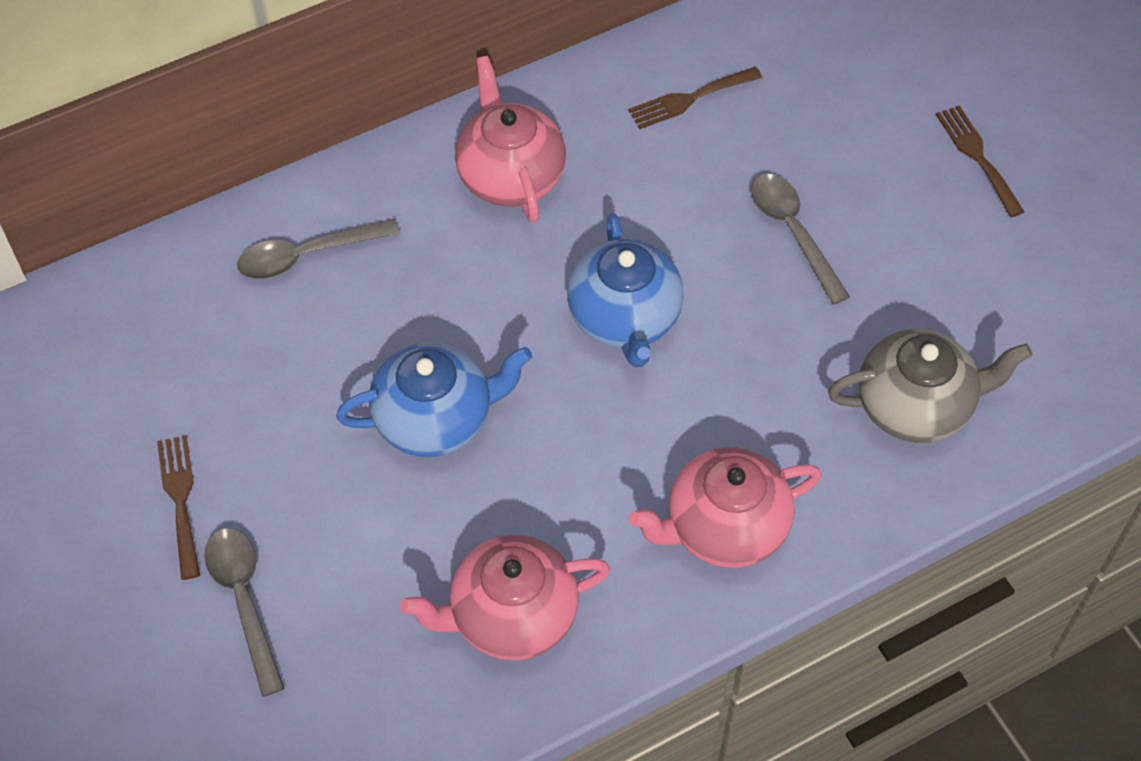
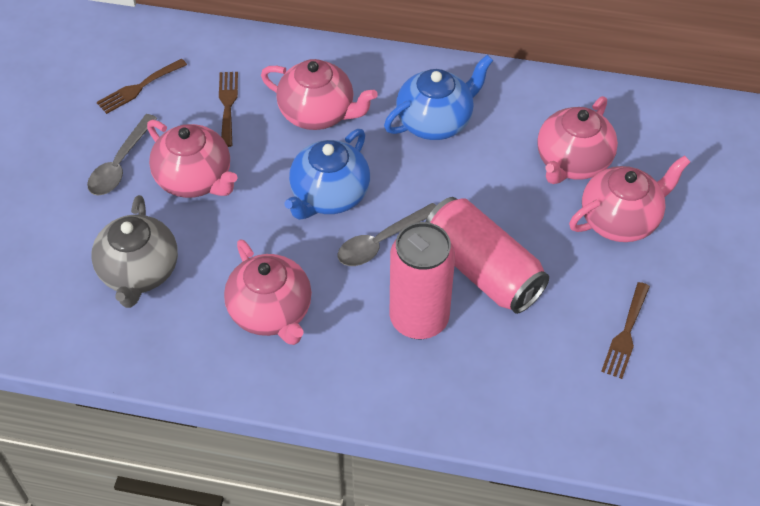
grey spoon: 3 -> 2
pink can: 0 -> 2
pink teapot: 3 -> 5

